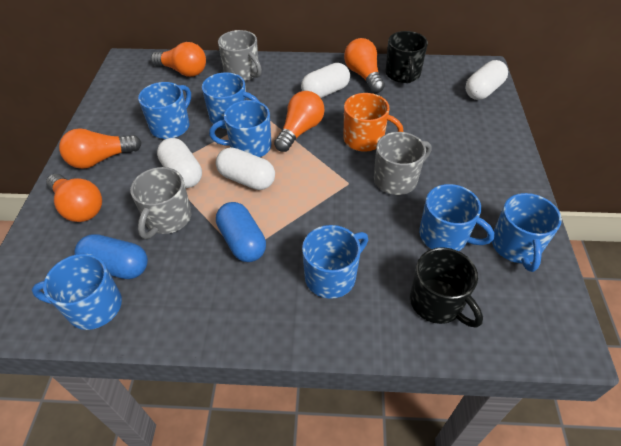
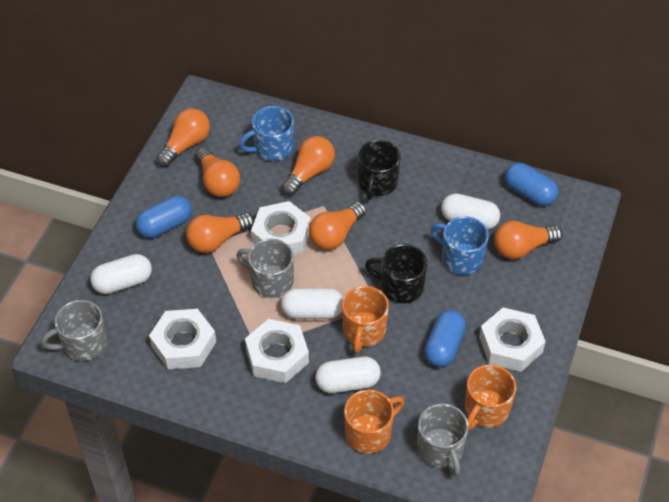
blue capsule: 2 -> 3
blue mug: 7 -> 2
orange light bulb: 5 -> 6
orange mug: 1 -> 3
white nut: 0 -> 4

